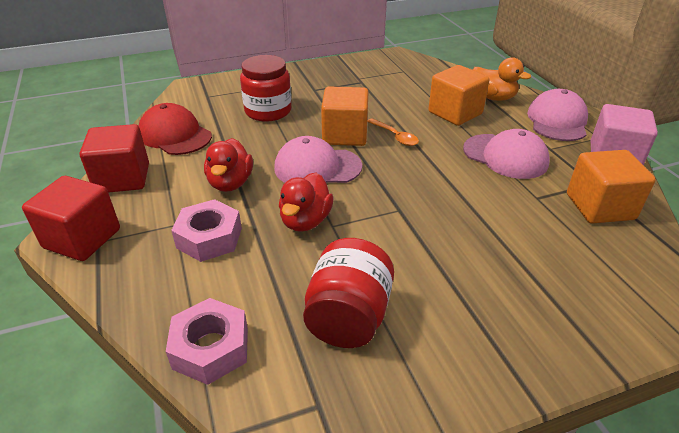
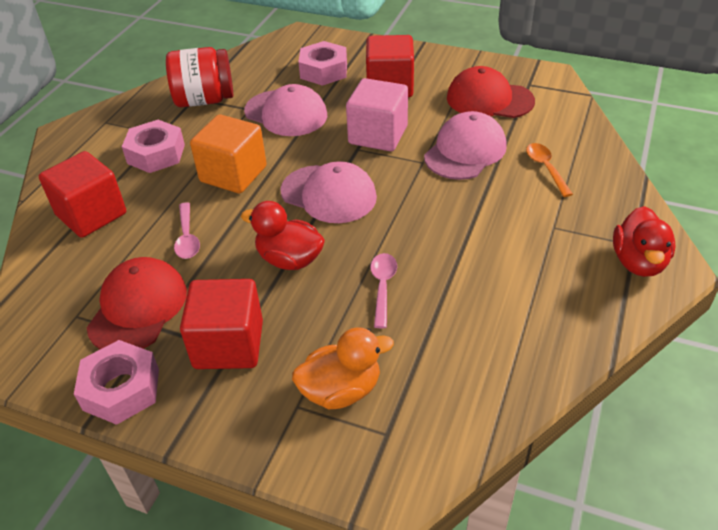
orange cube: 3 -> 1
pink nut: 2 -> 3
pink spoon: 0 -> 2
red cap: 1 -> 2
red cube: 2 -> 3
red jar: 2 -> 1

